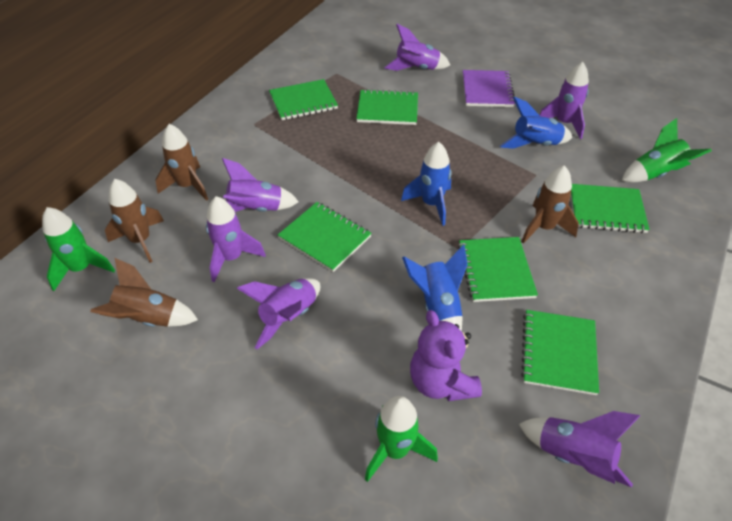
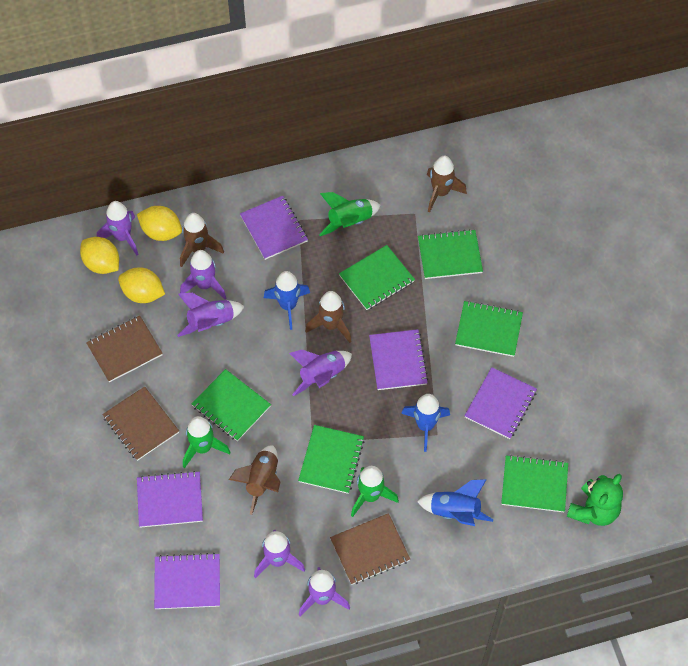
brown notebook: 0 -> 3
green teddy bear: 0 -> 1
purple notebook: 1 -> 5
purple teddy bear: 1 -> 0
yellow lemon: 0 -> 3

